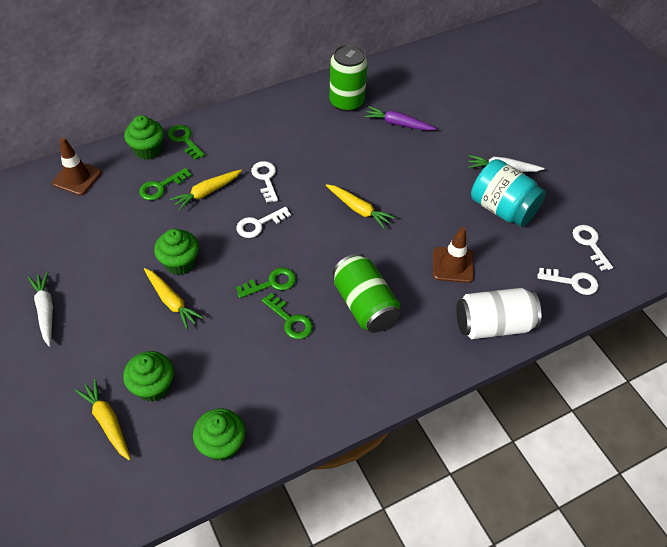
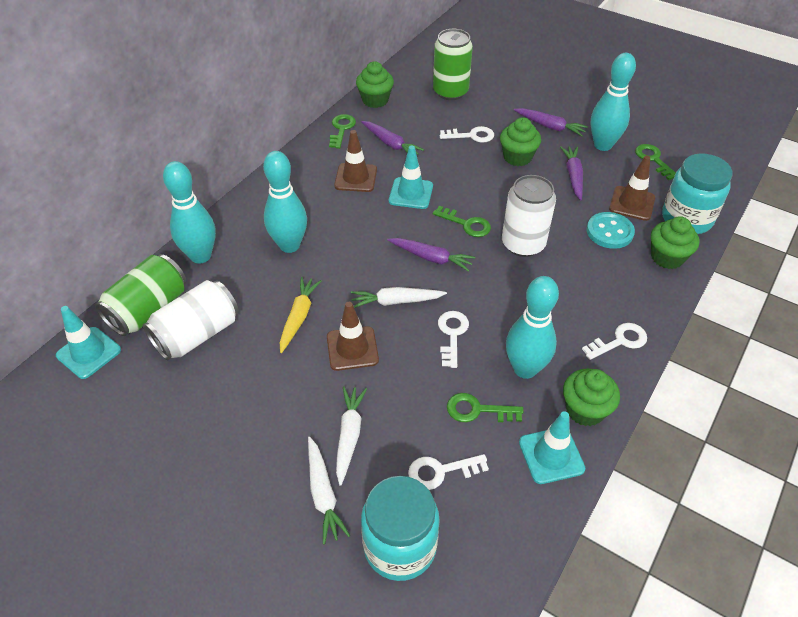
brown traffic cone: 2 -> 3
purple carrot: 1 -> 4
turquoise bowling pin: 0 -> 4
turquoise button: 0 -> 1
turquoise jar: 1 -> 2
turquoise traffic cone: 0 -> 3
white can: 1 -> 2
white carrot: 2 -> 3
yellow carrot: 4 -> 1

